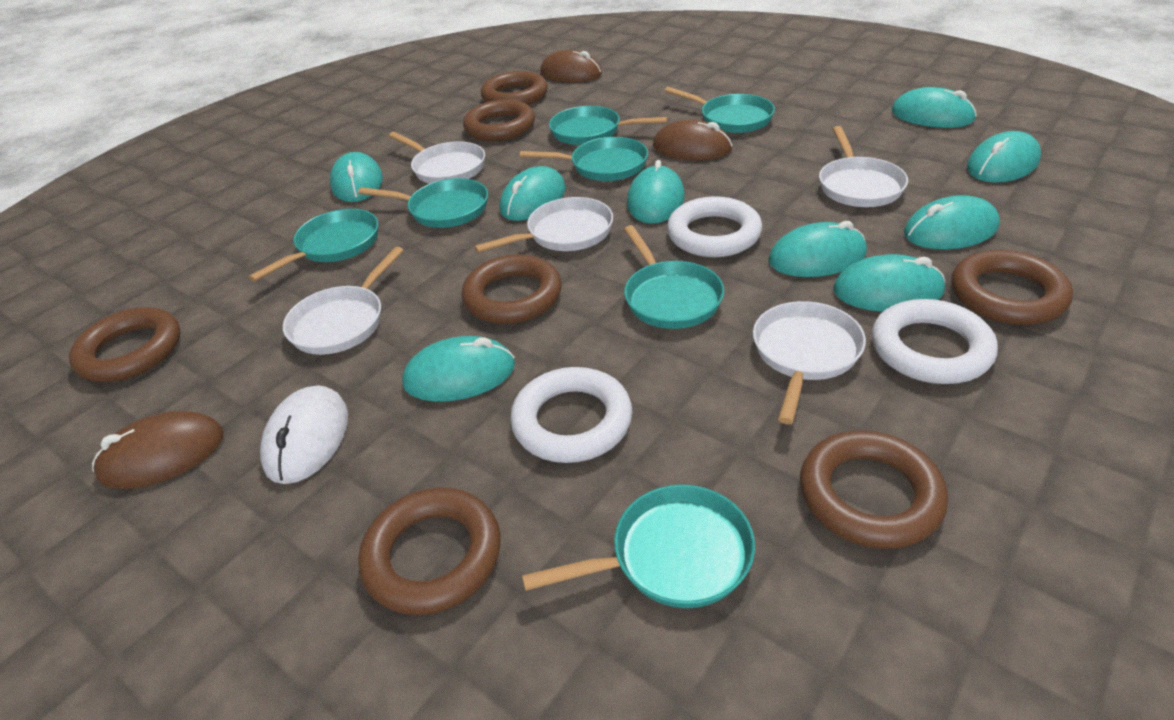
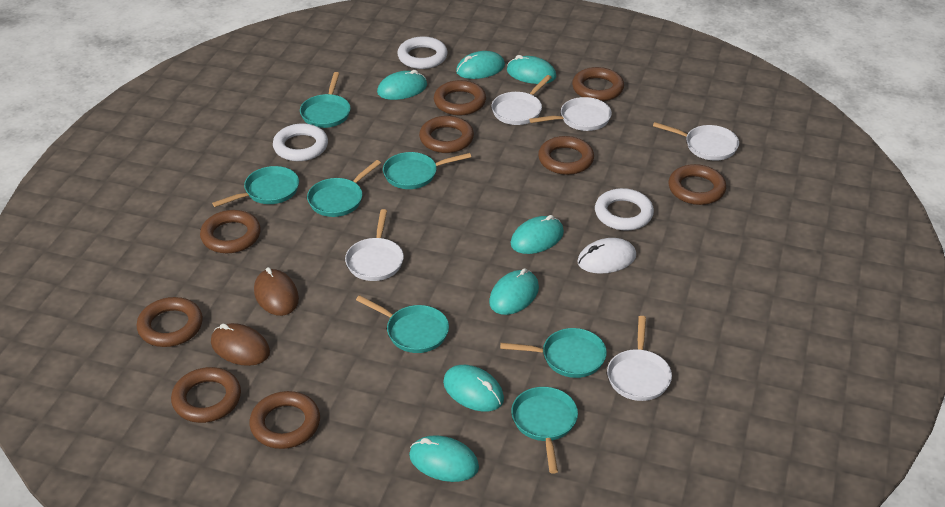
brown mouse: 3 -> 2
brown ring: 7 -> 9
turquoise mouse: 9 -> 7

